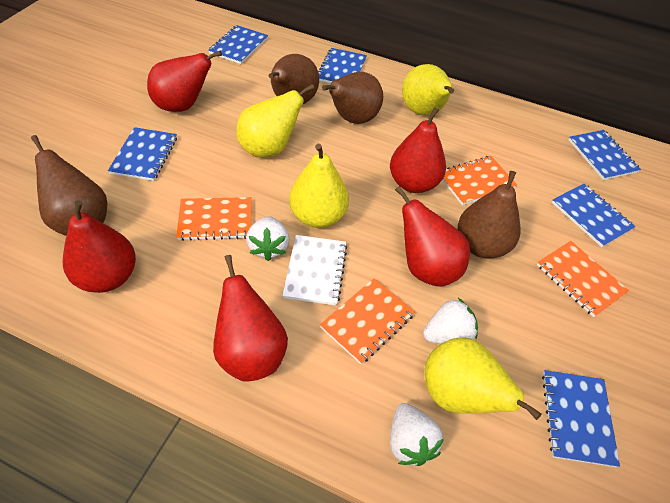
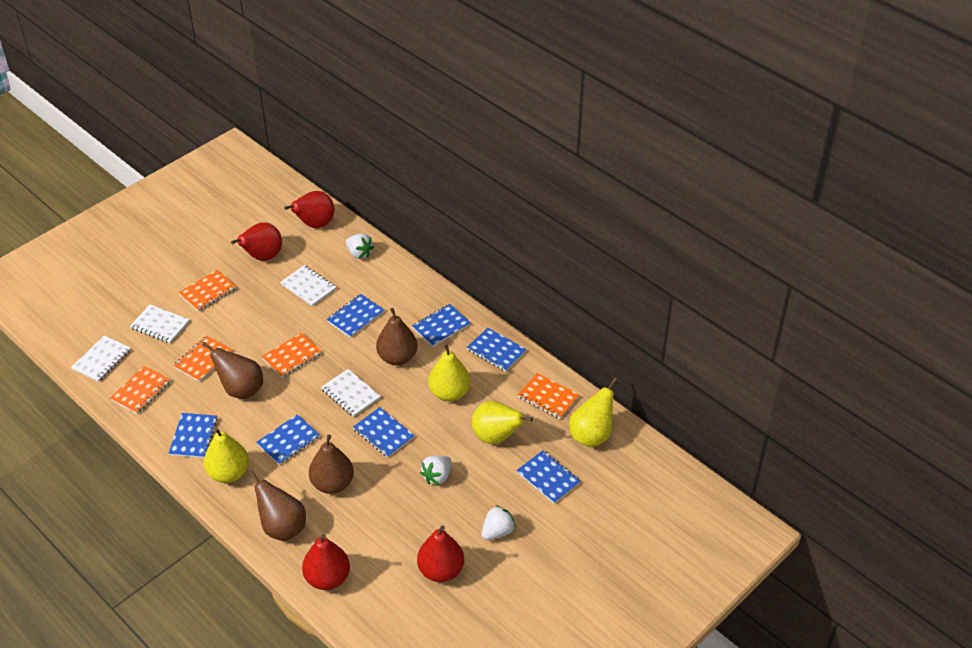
blue notebook: 6 -> 7
orange notebook: 4 -> 5
red pear: 5 -> 4
white notebook: 1 -> 4

